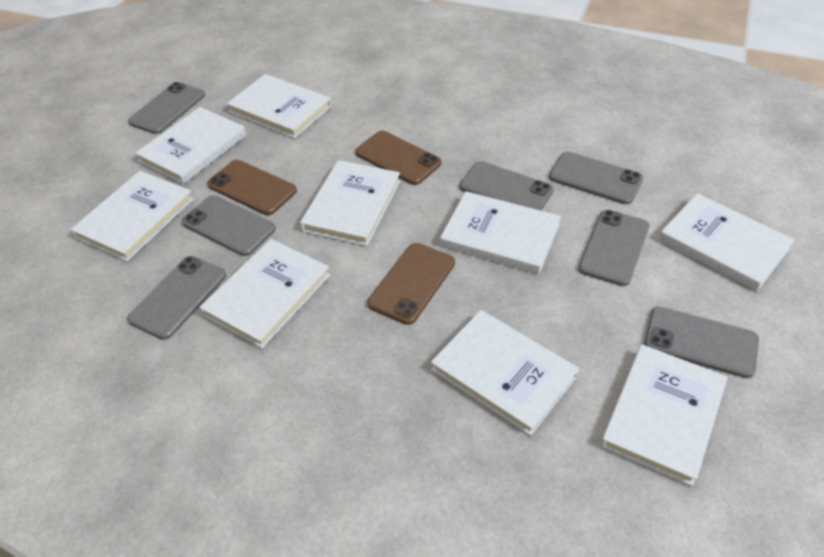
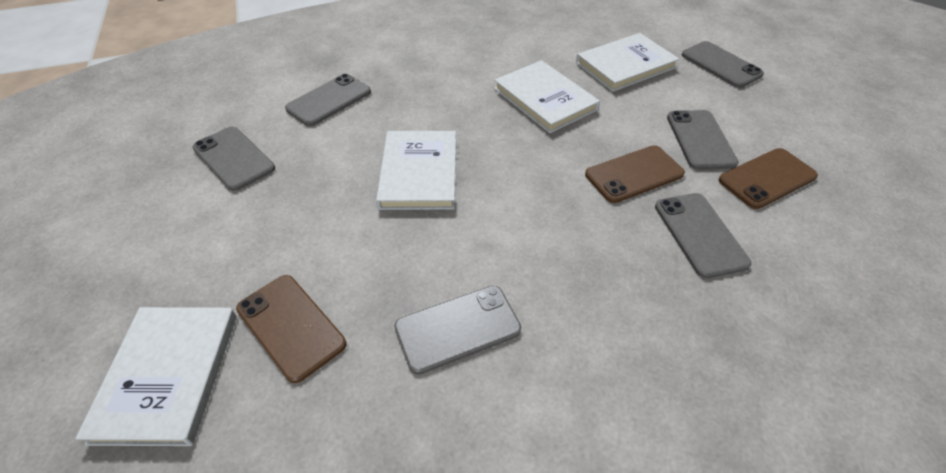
grey phone: 7 -> 6
white book: 9 -> 4

